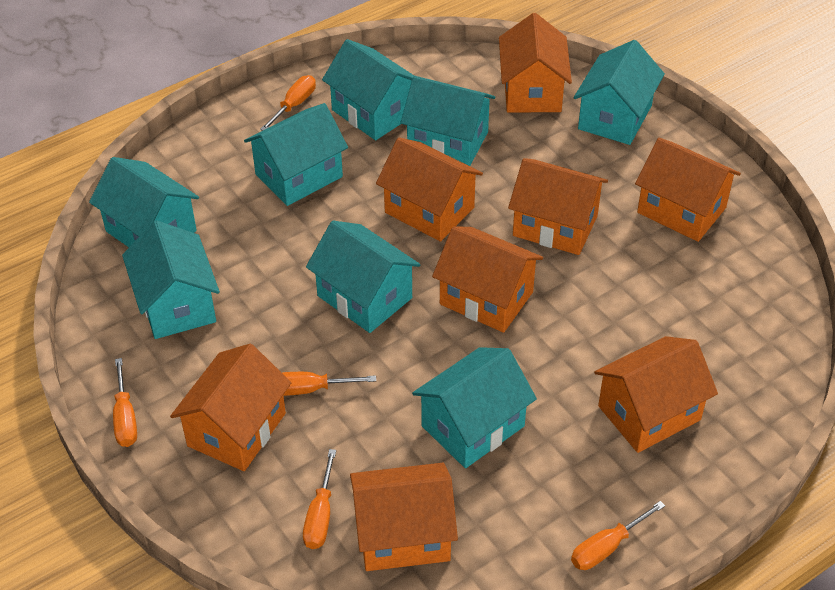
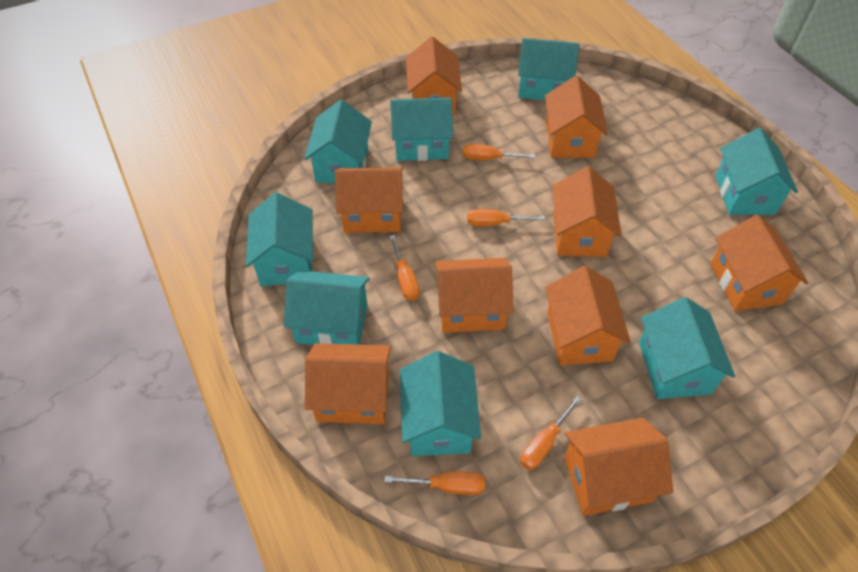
orange house: 8 -> 9

